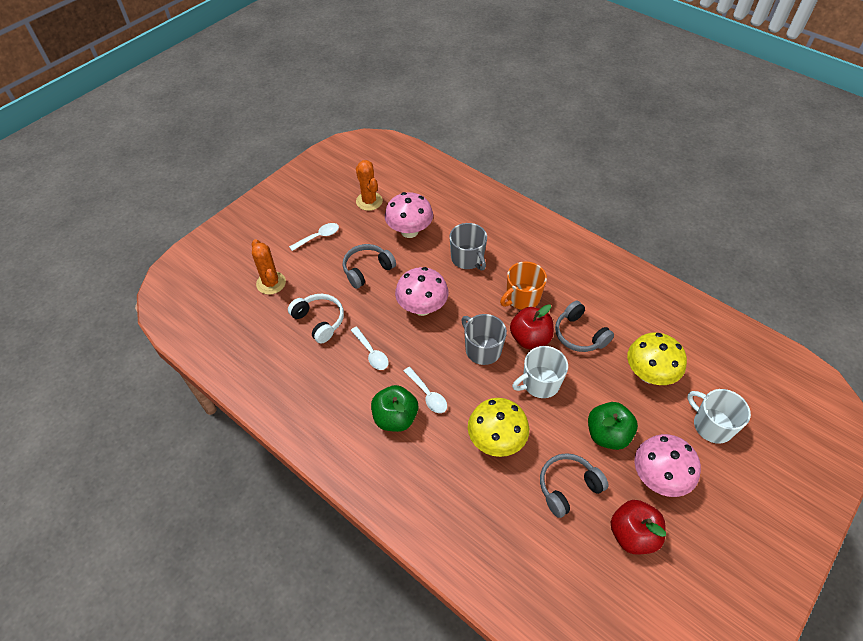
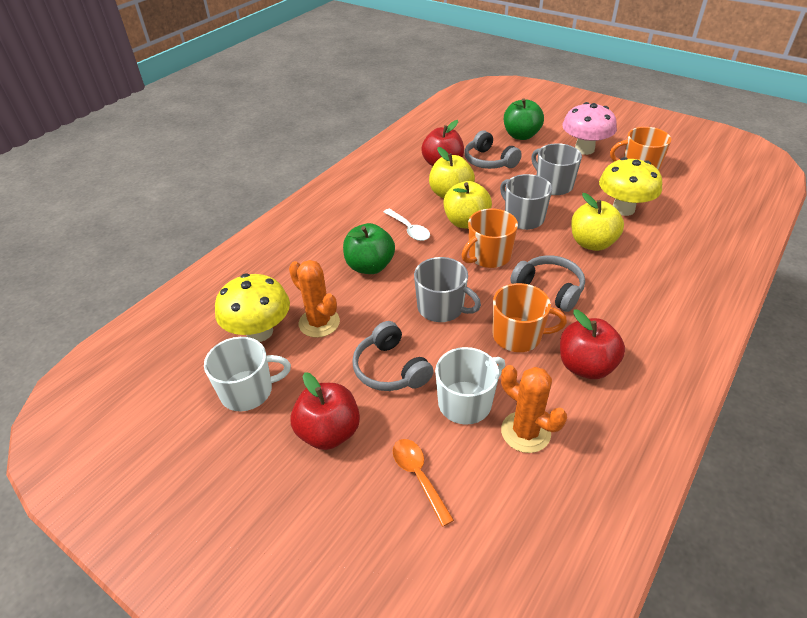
grey mug: 2 -> 3
orange mug: 1 -> 3
orange spoon: 0 -> 1
pink mushroom: 3 -> 1
red apple: 2 -> 3
white headphones: 1 -> 0
white spoon: 3 -> 1
yellow apple: 0 -> 3

